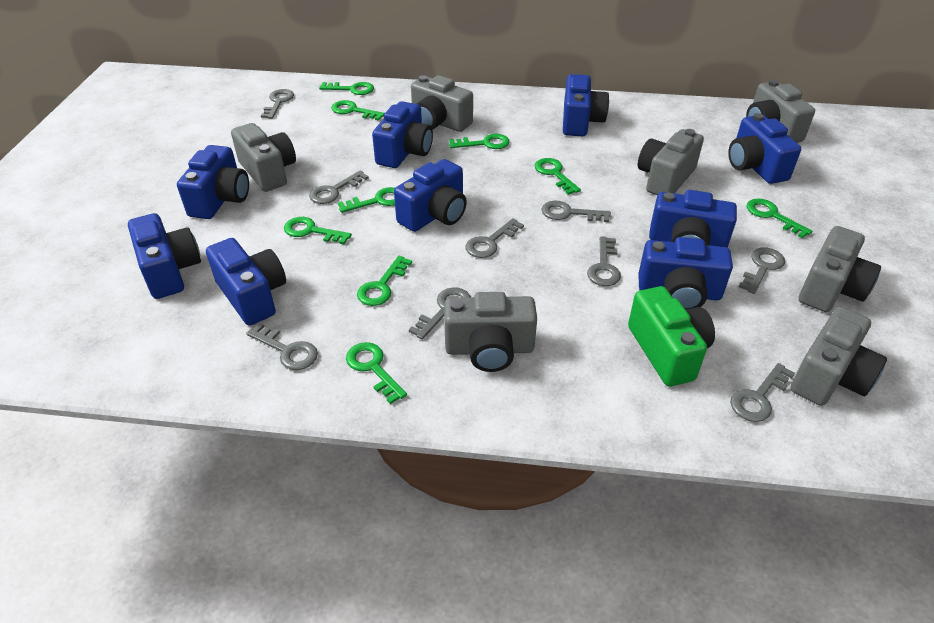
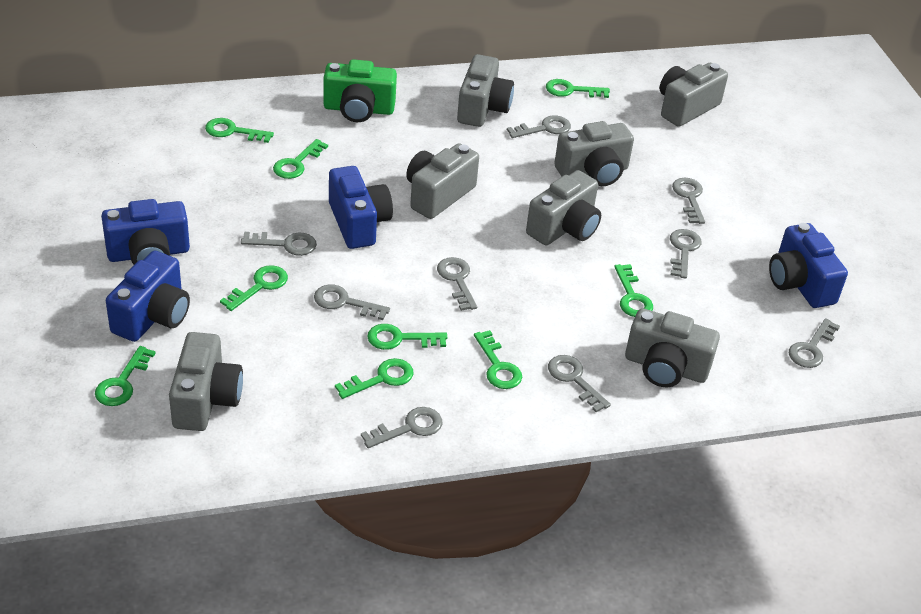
blue camera: 9 -> 4

